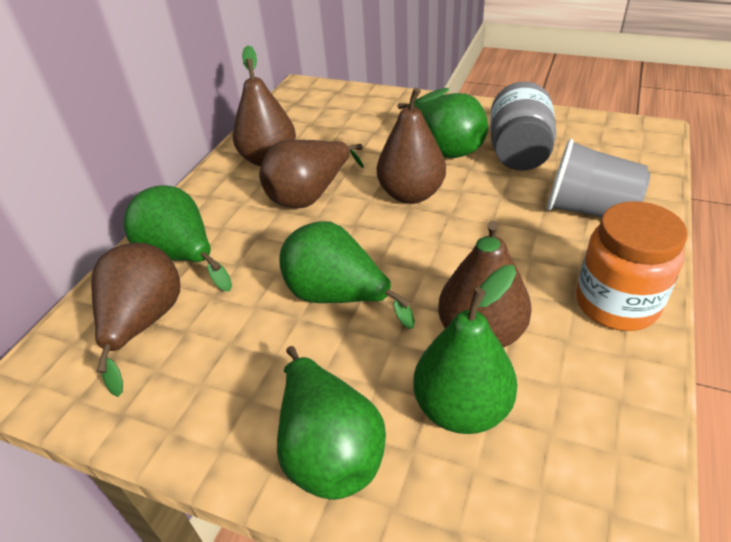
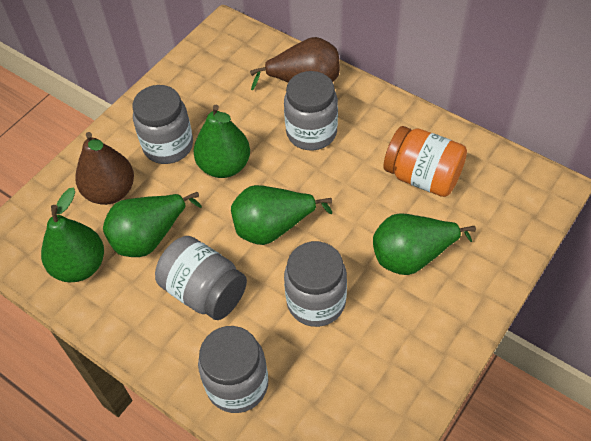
brown pear: 5 -> 2
grey cup: 1 -> 0
grey jar: 1 -> 5

